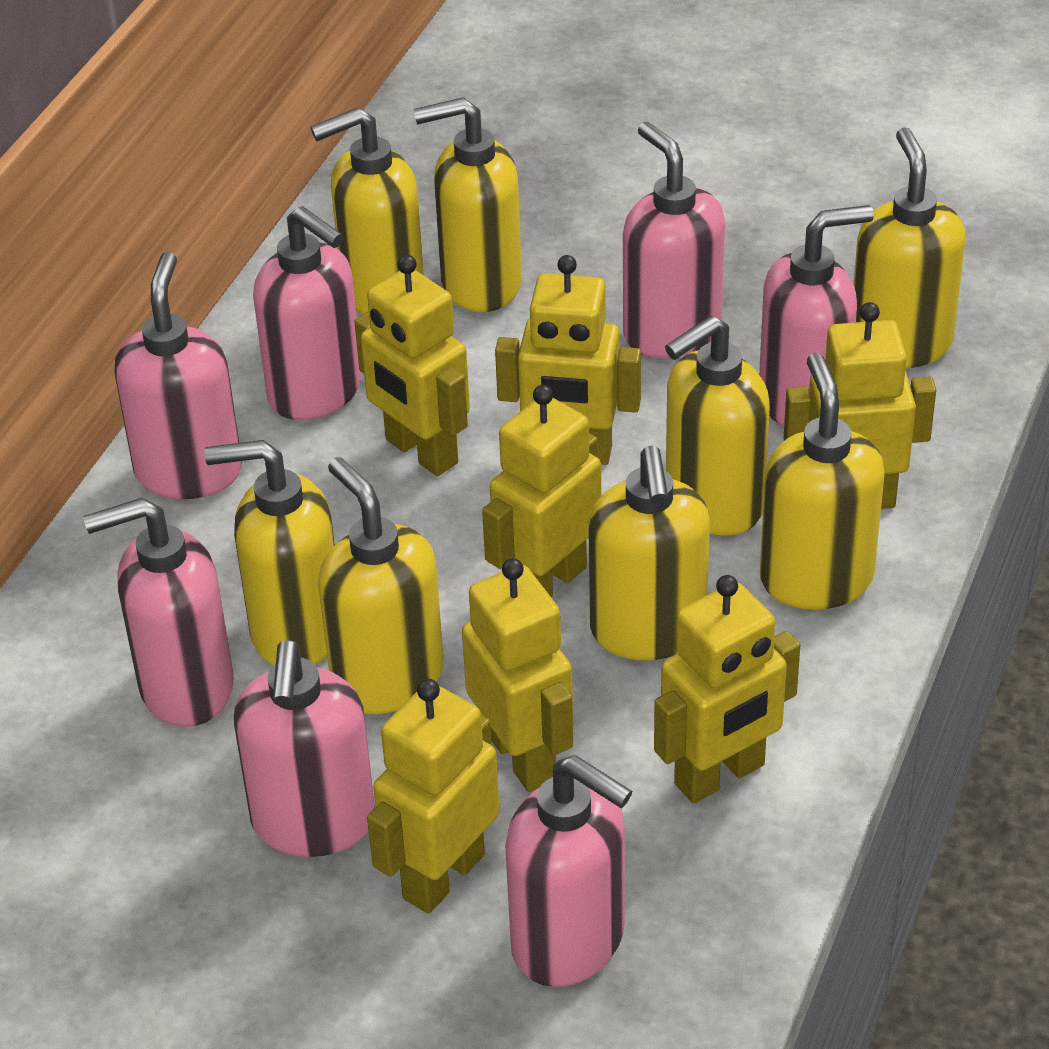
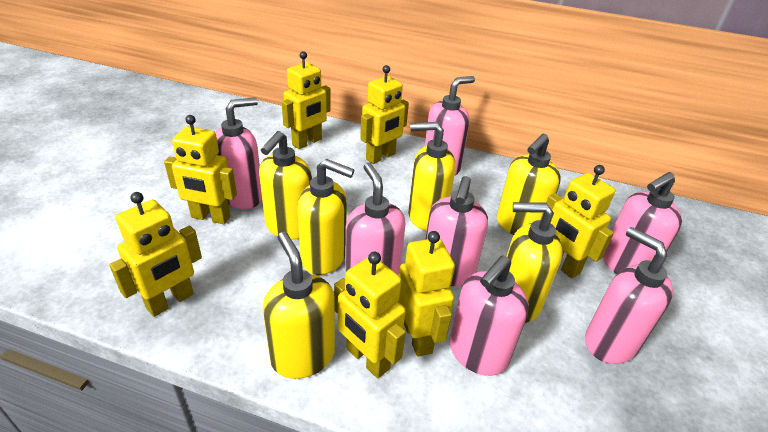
yellow soap dispenser: 8 -> 6

